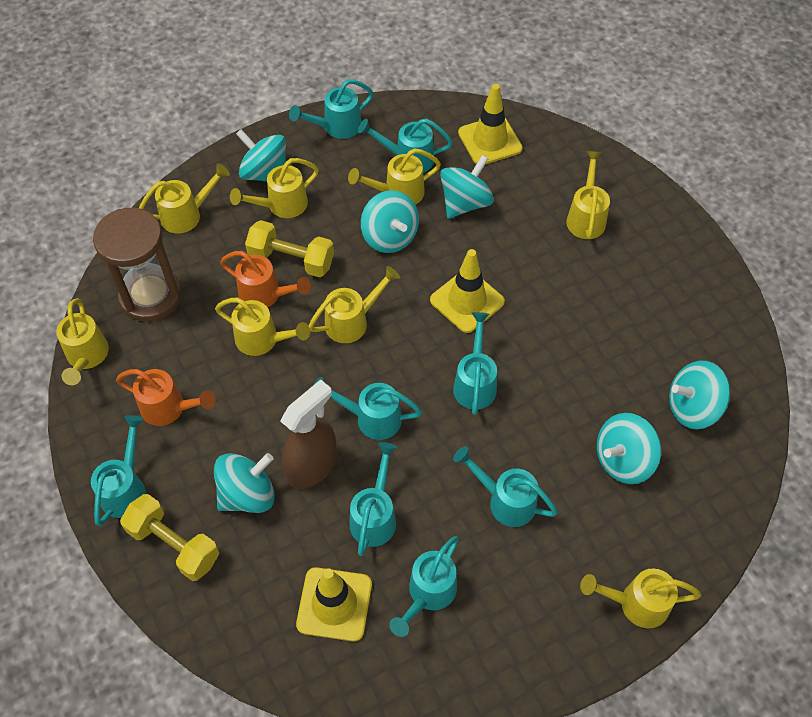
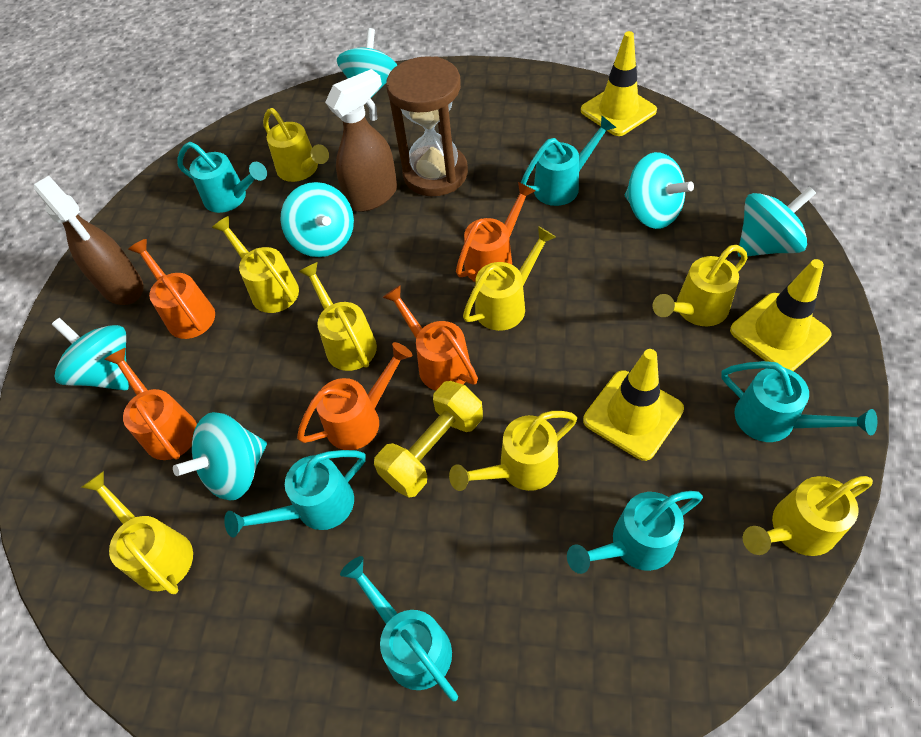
brown spray bottle: 1 -> 2
orange watering can: 2 -> 5
turquoise watering can: 8 -> 6
yellow dumbbell: 2 -> 1

